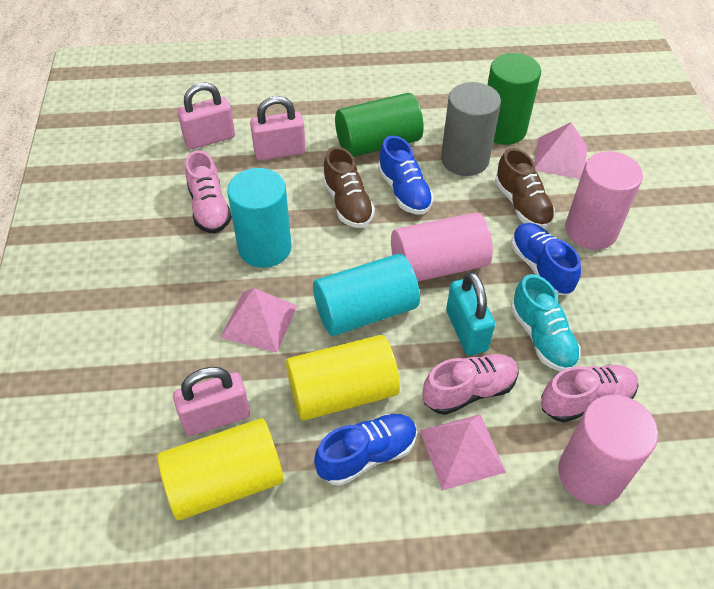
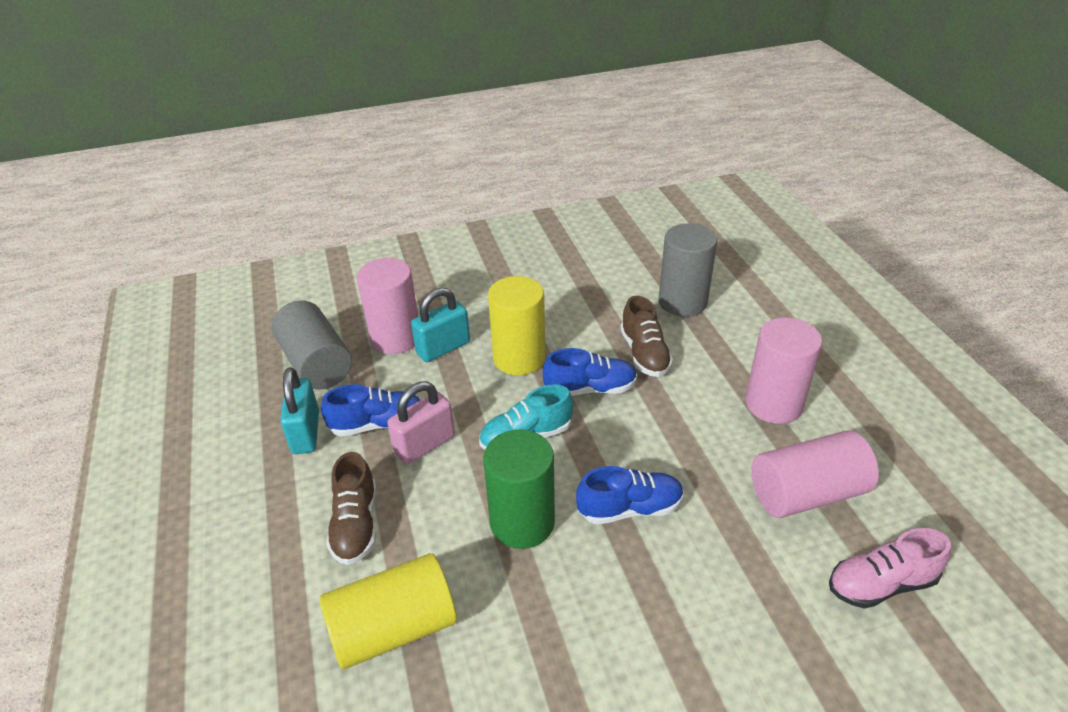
green cylinder: 2 -> 1
grey cylinder: 1 -> 2
pink padlock: 3 -> 1
pink pyramid: 3 -> 0
pink shoe: 3 -> 1
turquoise cylinder: 2 -> 0
turquoise padlock: 1 -> 2

